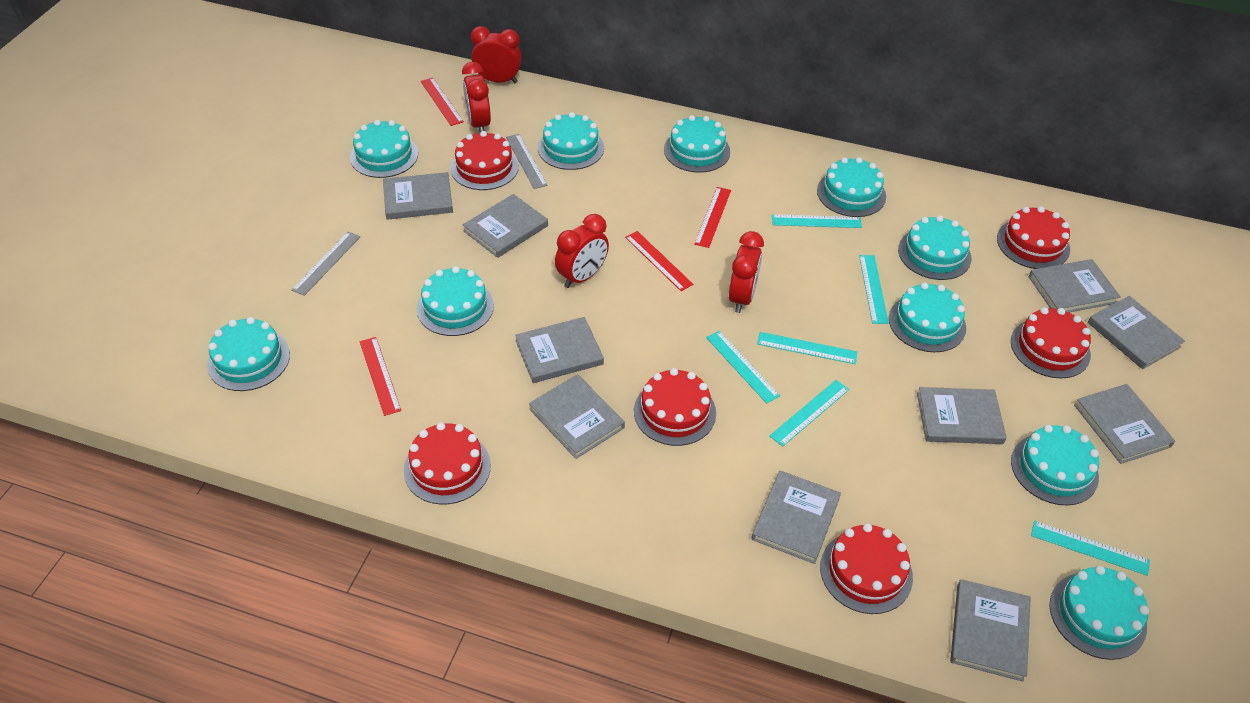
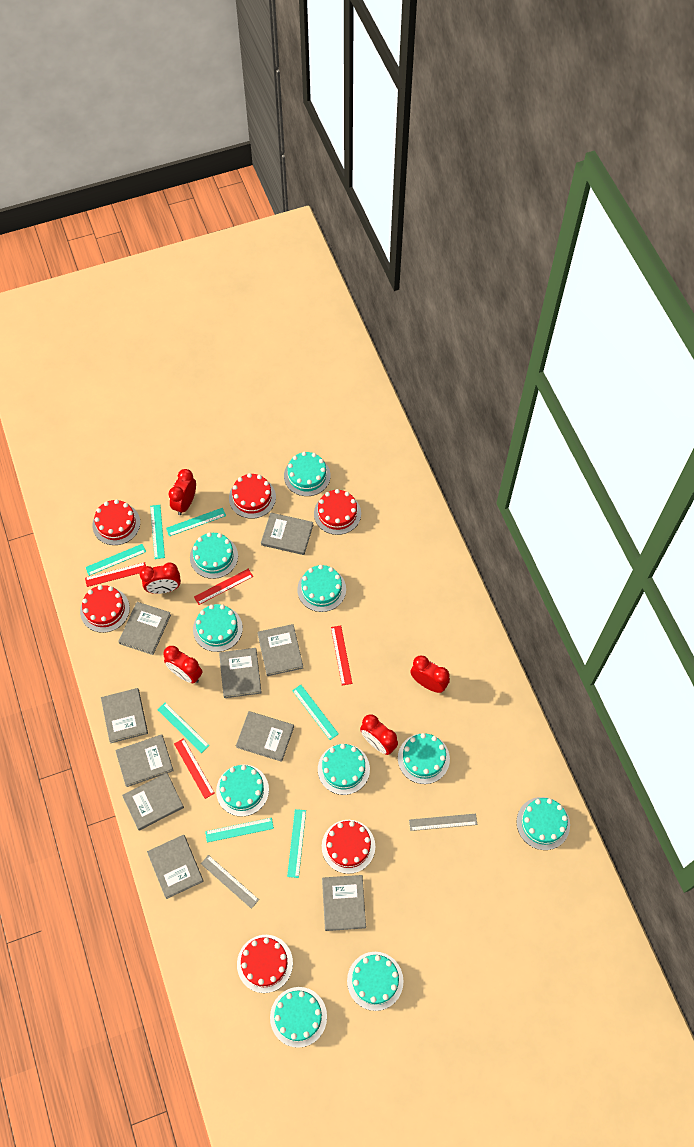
red clock: 4 -> 5
turquoise ruler: 6 -> 7

